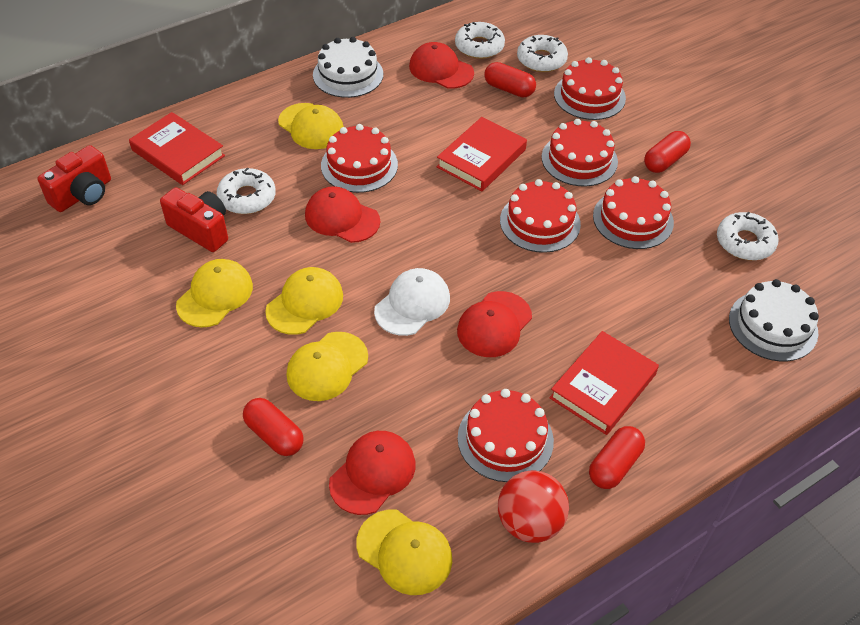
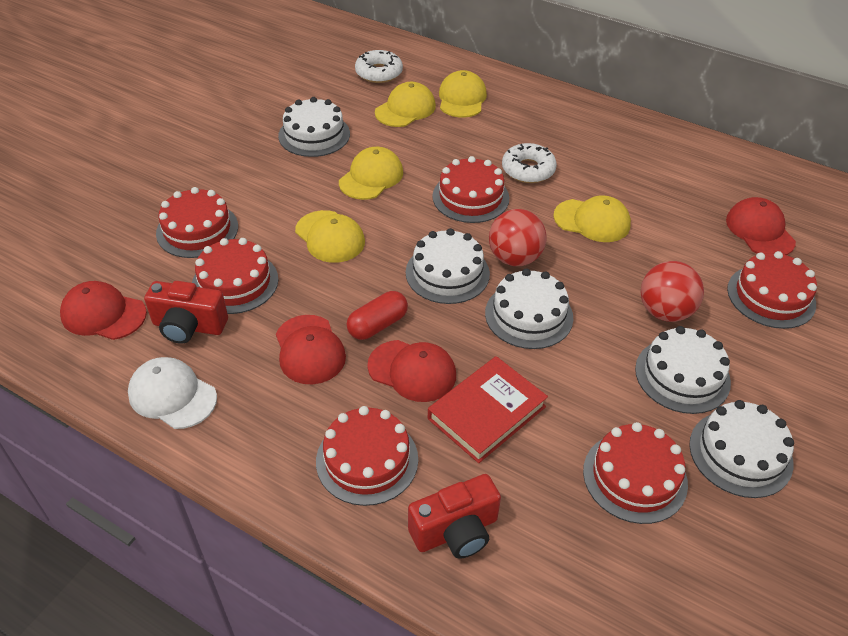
red ball: 1 -> 2
red book: 3 -> 1
red capsule: 4 -> 1
white cake: 2 -> 5
white donut: 4 -> 2

